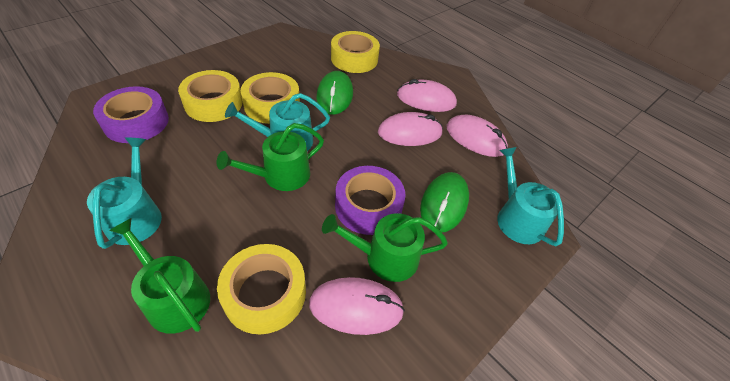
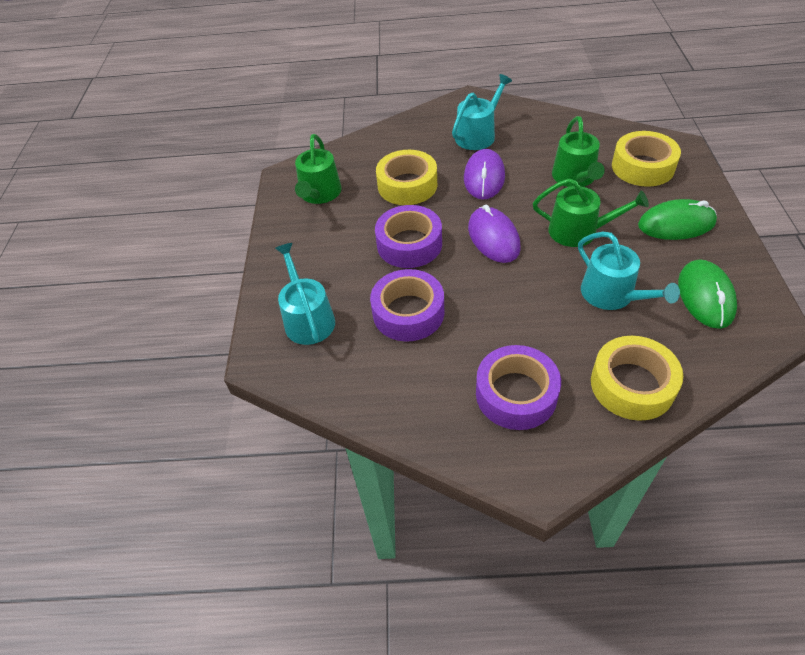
pink mouse: 4 -> 0
purple mouse: 0 -> 2
purple tape: 2 -> 3
yellow tape: 4 -> 3

